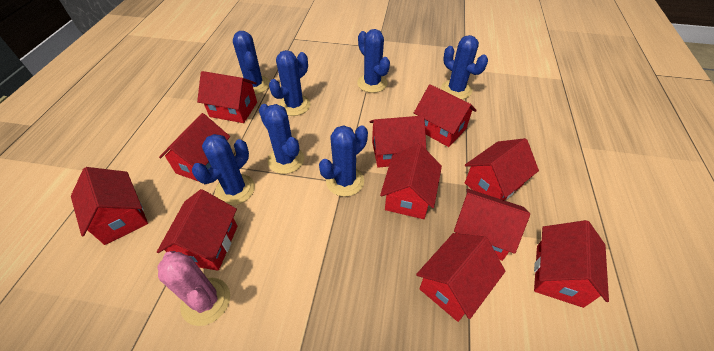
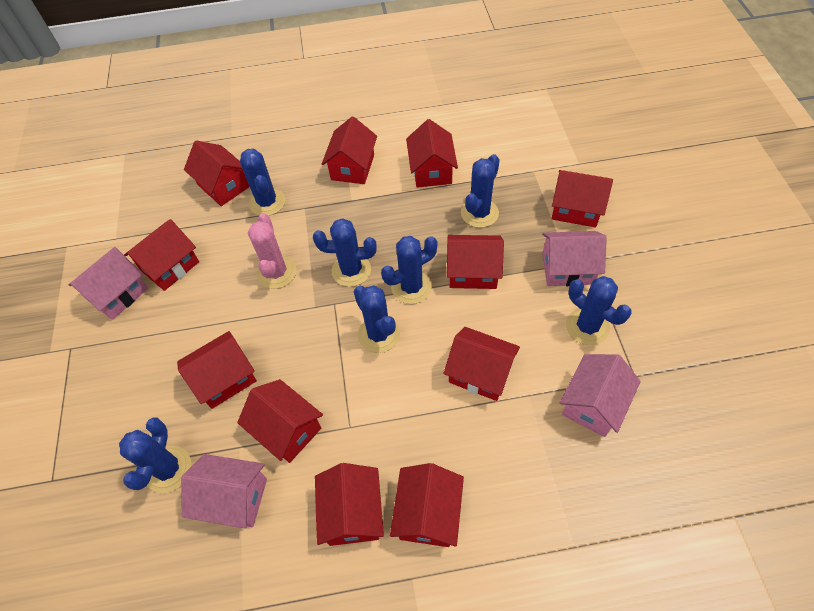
pink house: 0 -> 4

